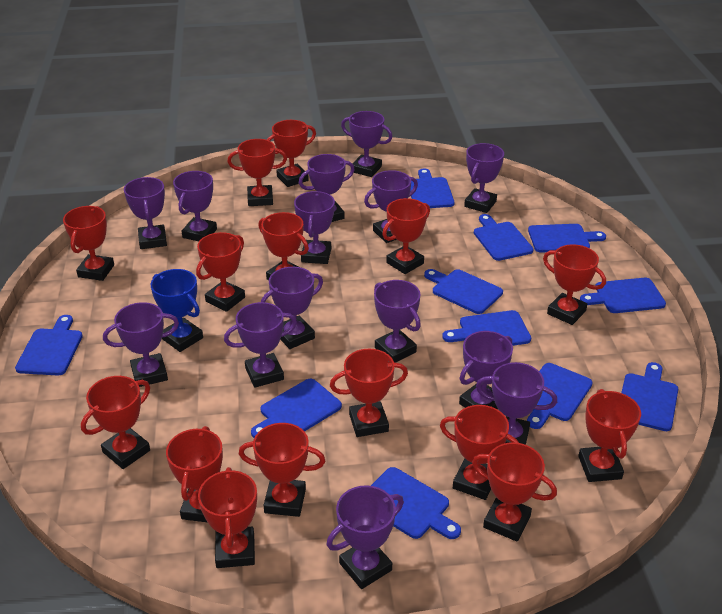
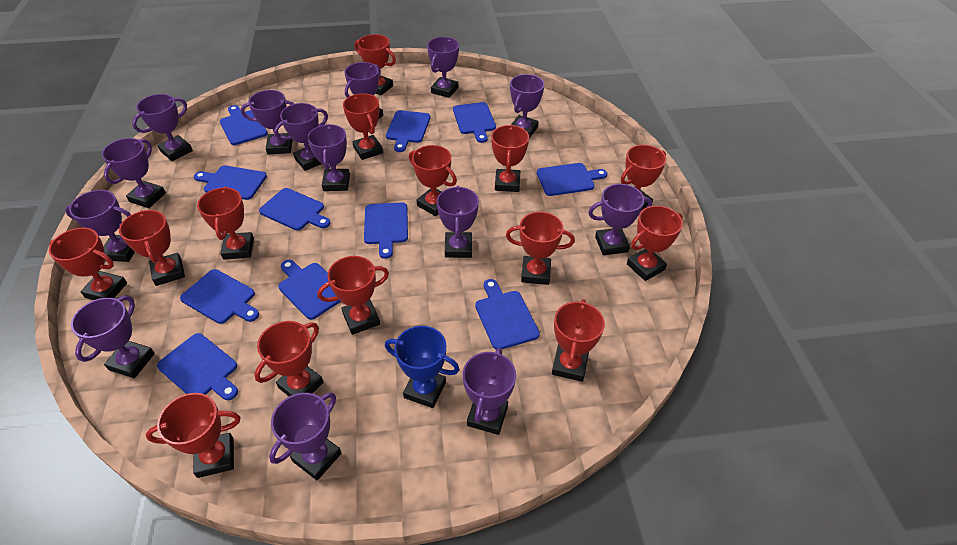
red trophy: 15 -> 14

